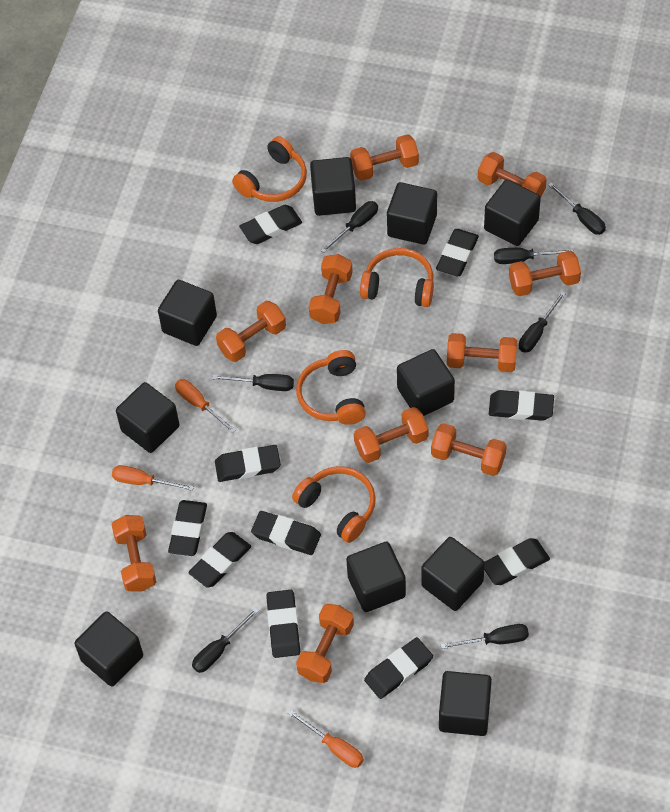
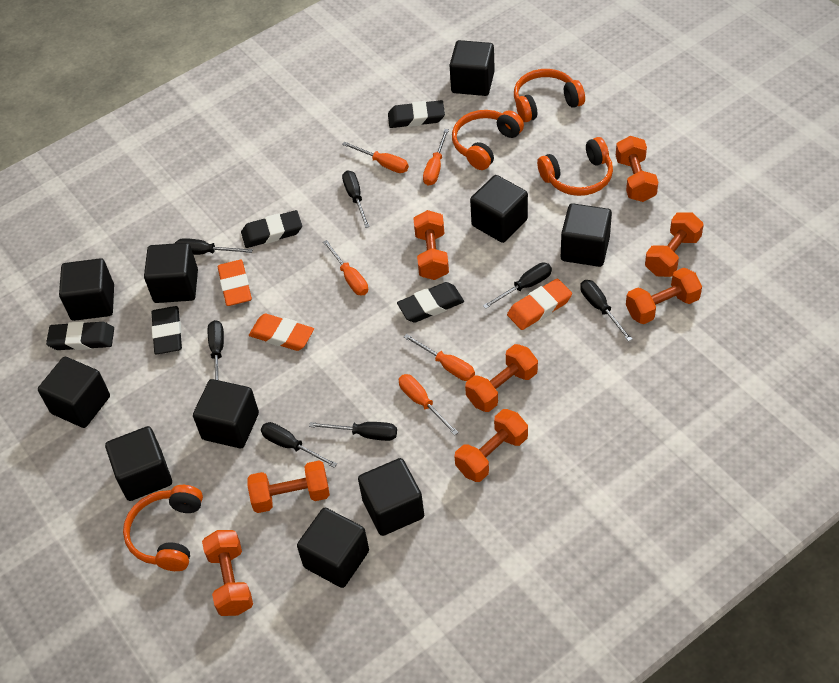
black eraser: 10 -> 5
orange dumbbell: 10 -> 8
orange eraser: 0 -> 3
orange screwdriver: 3 -> 5

